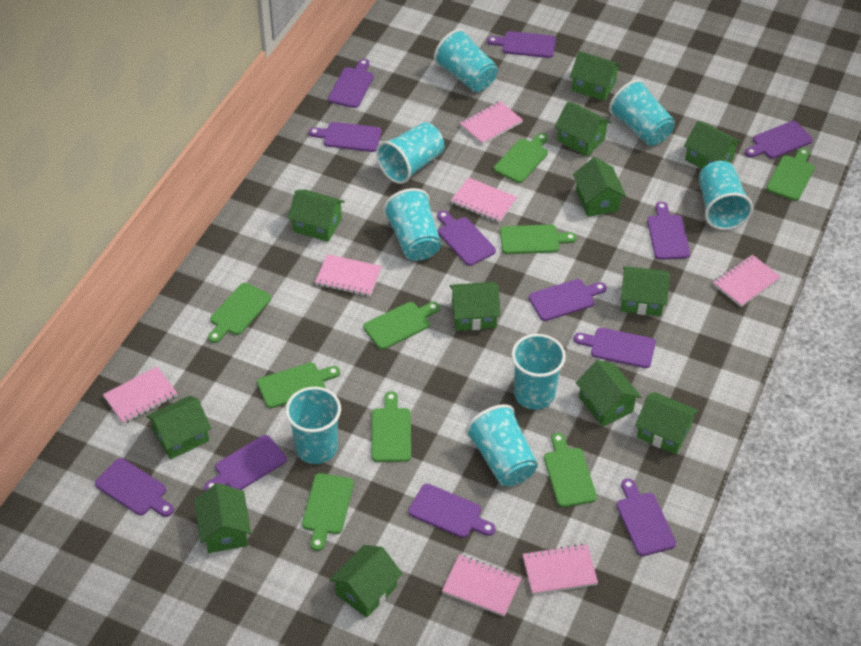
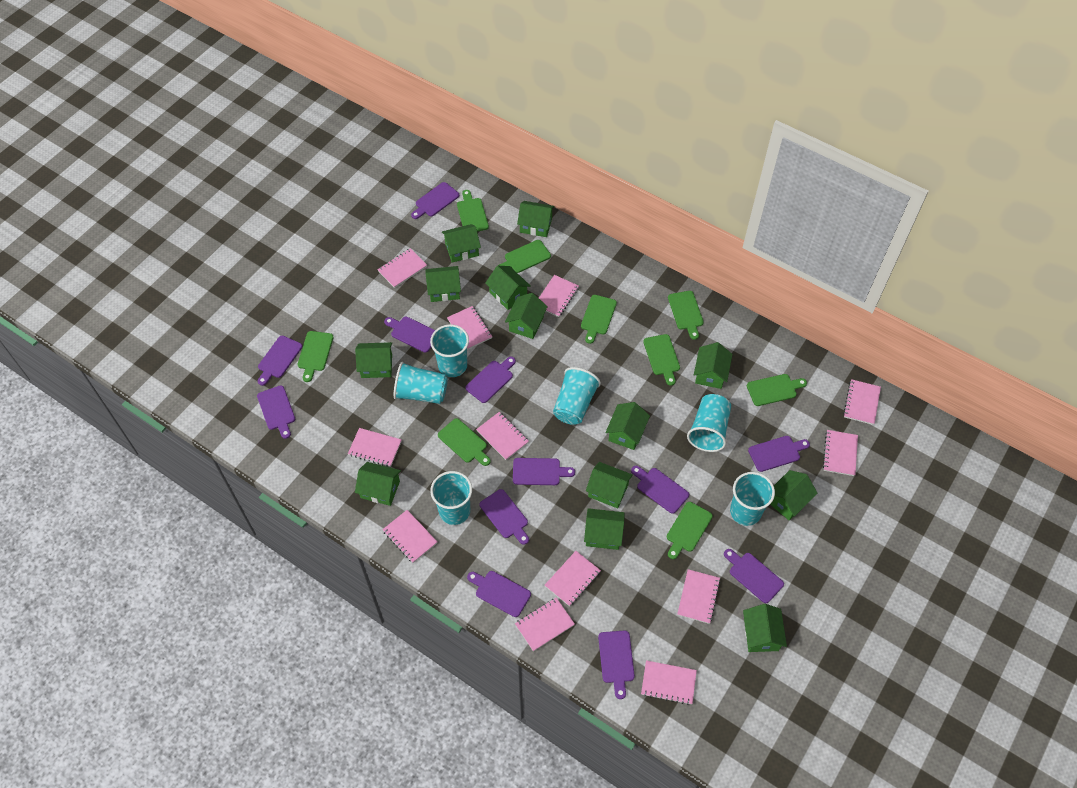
green house: 12 -> 13
pink notebook: 7 -> 12
turquoise cup: 8 -> 6

